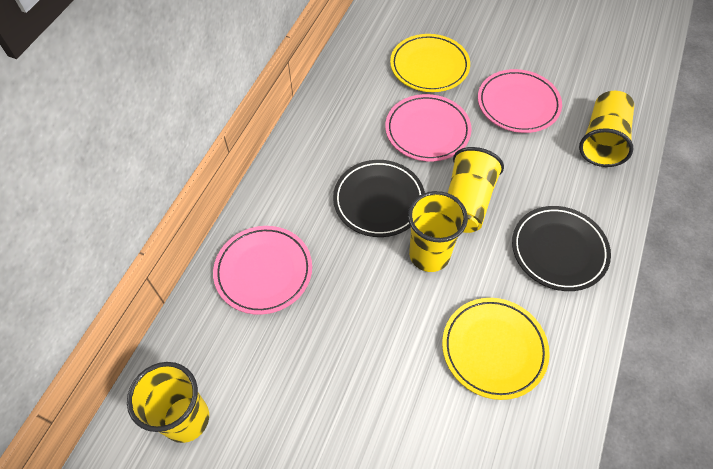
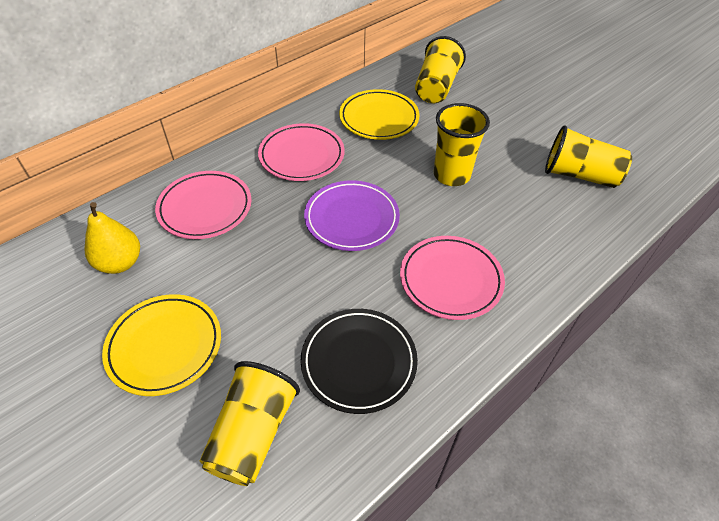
black plate: 2 -> 1
purple plate: 0 -> 1
yellow pear: 0 -> 1

